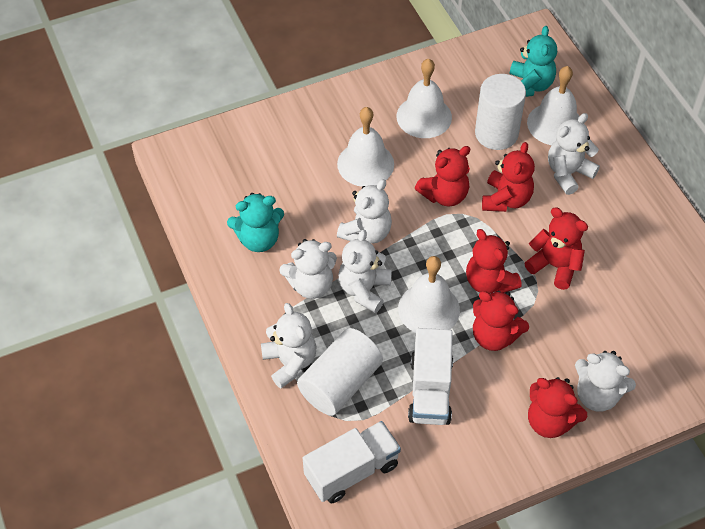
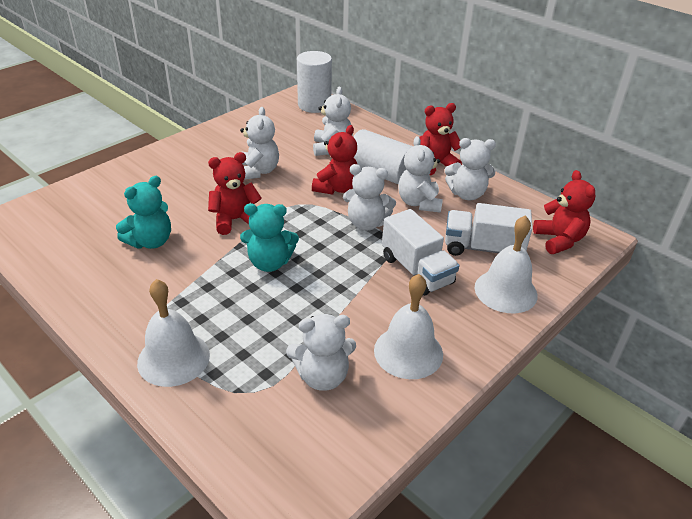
red teddy bear: 6 -> 4
white bell: 4 -> 3

